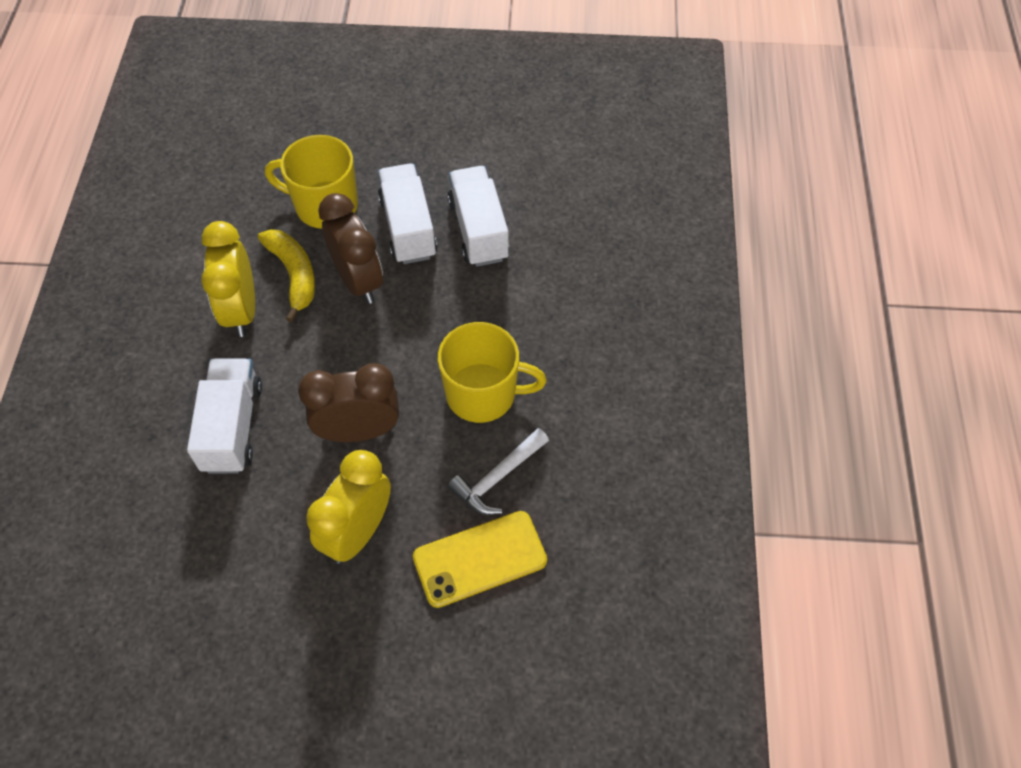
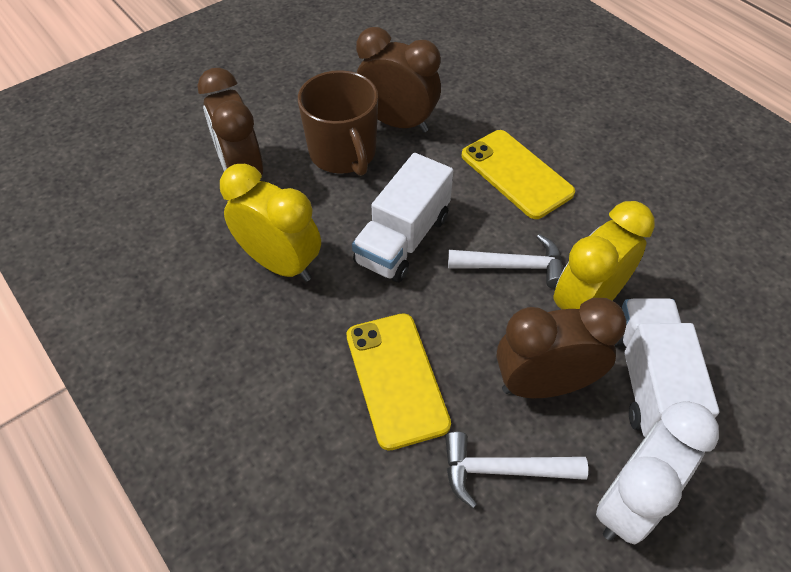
brown clock: 2 -> 3
brown mug: 0 -> 1
white clock: 0 -> 1
white hammer: 1 -> 2
white truck: 3 -> 2
yellow banana: 1 -> 0
yellow mug: 2 -> 0
yellow phone: 1 -> 2

